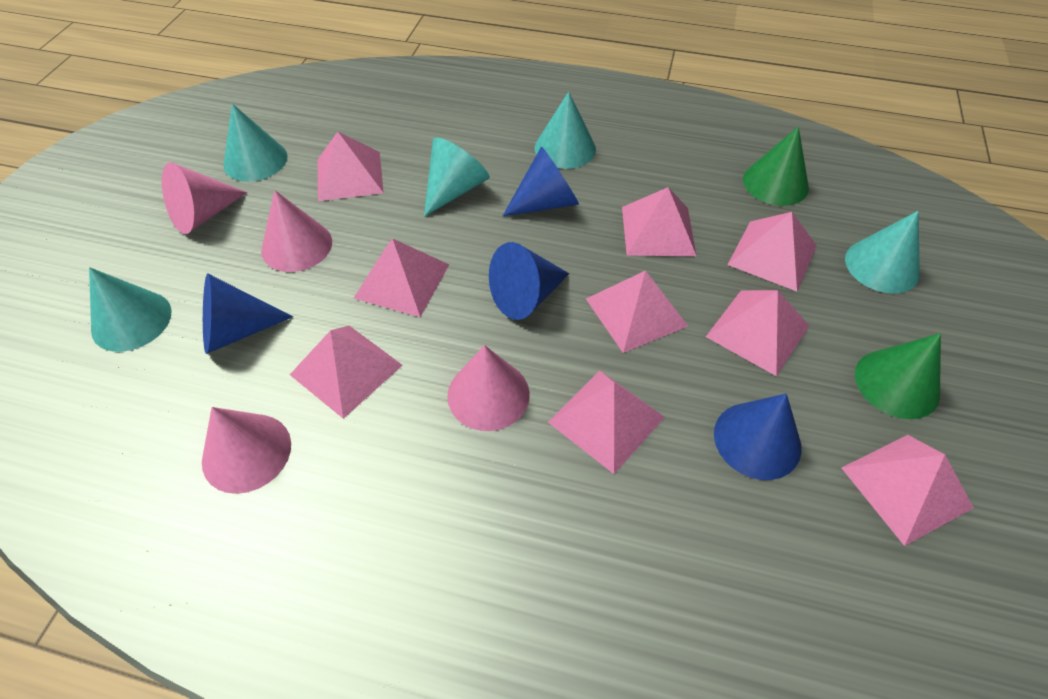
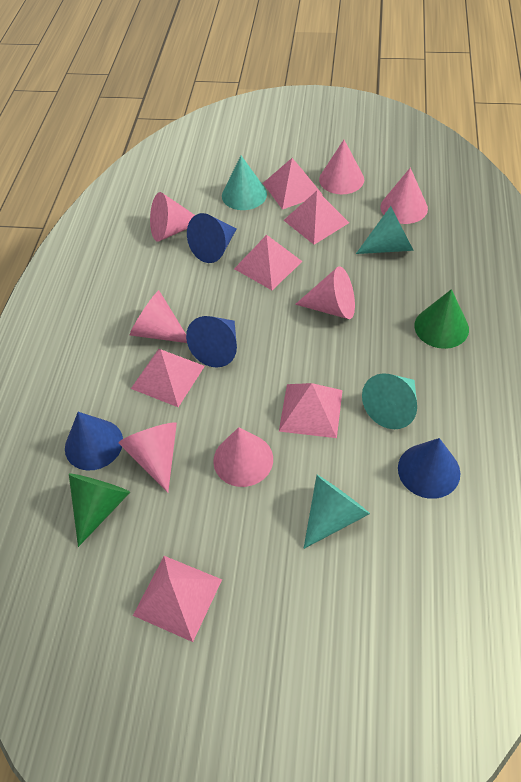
pink cone: 4 -> 7
pink pyramid: 9 -> 6
turquoise cone: 5 -> 4

